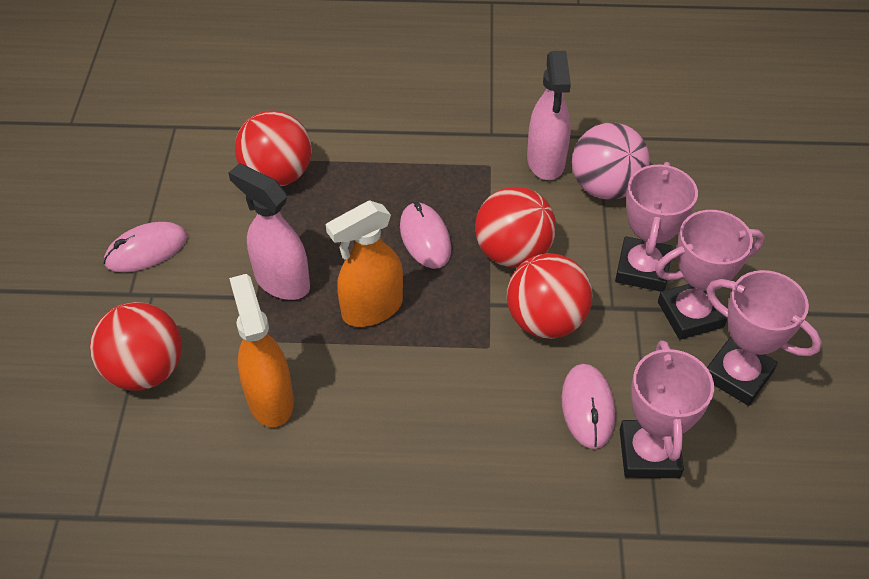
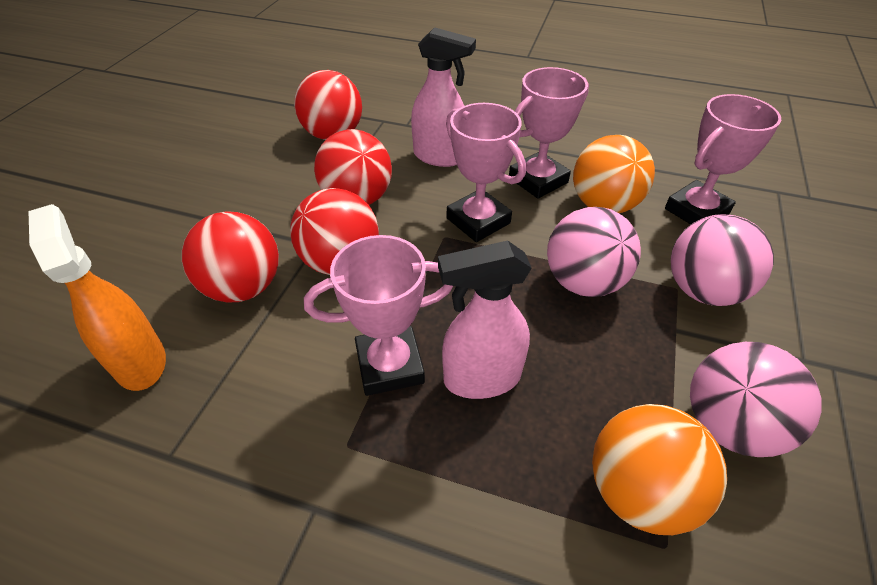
orange ball: 0 -> 2
orange spray bottle: 2 -> 1
pink ball: 1 -> 3
pink mouse: 3 -> 0

